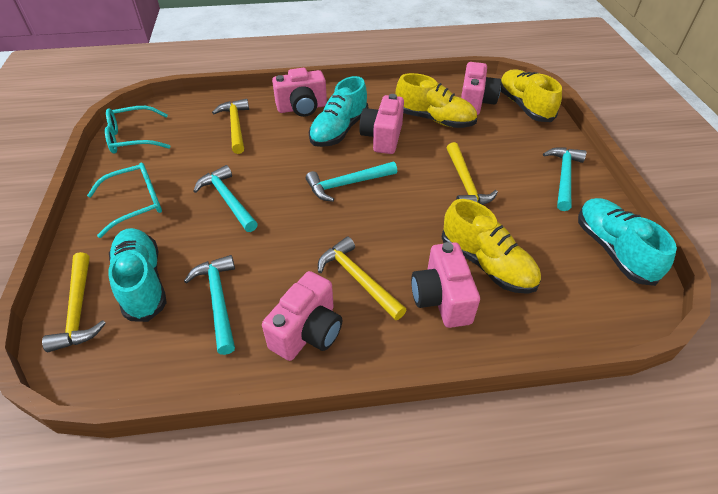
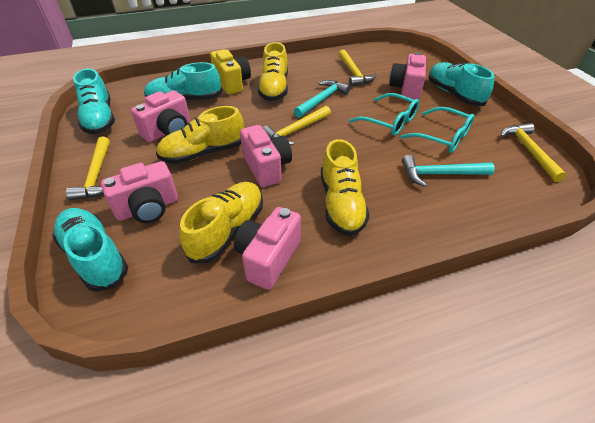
turquoise hammer: 4 -> 2
turquoise shoe: 3 -> 4
yellow camera: 0 -> 1
yellow shoe: 3 -> 4

